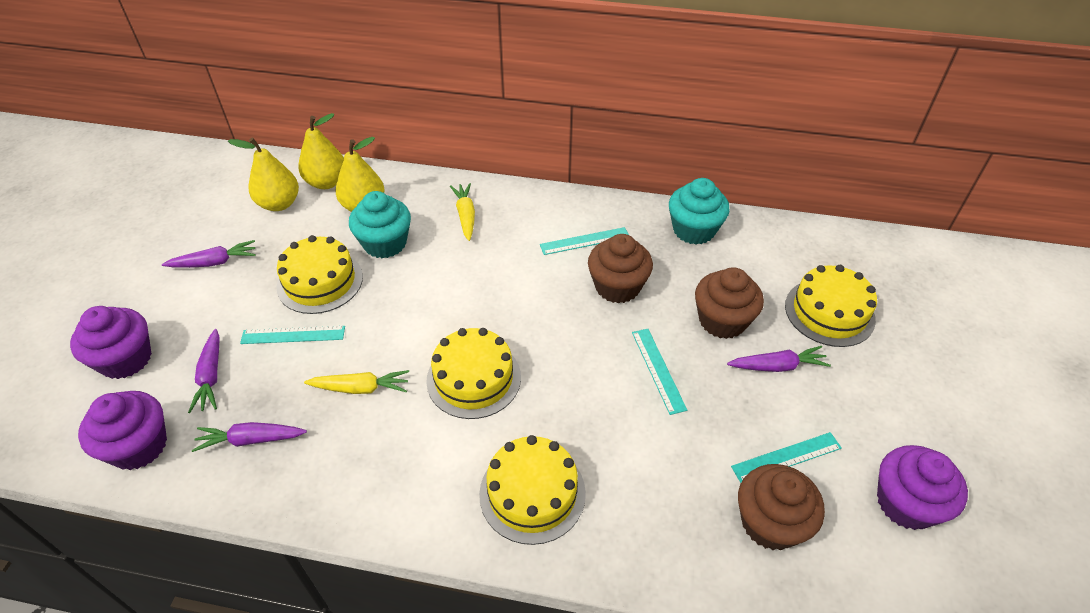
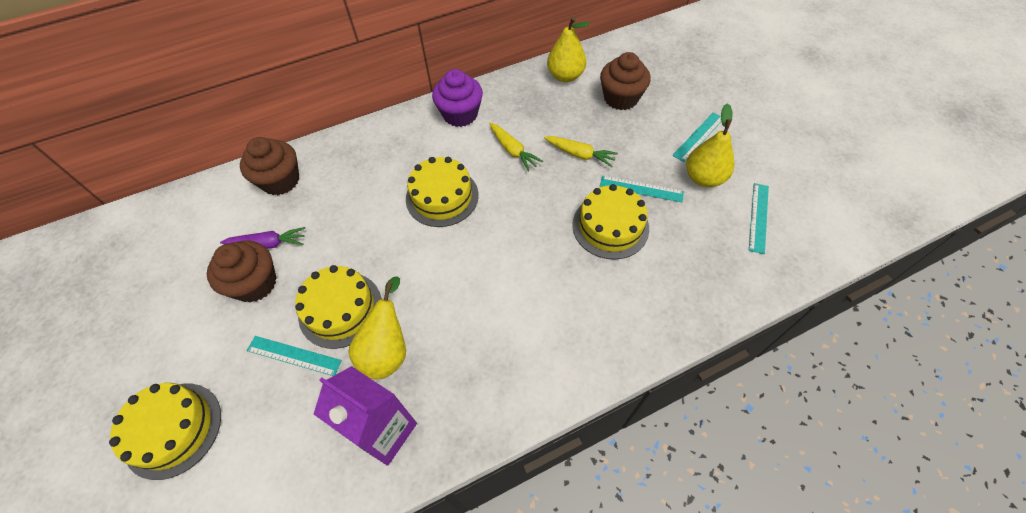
purple carrot: 4 -> 1
purple carton: 0 -> 1
purple cupcake: 3 -> 1
turquoise cupcake: 2 -> 0

